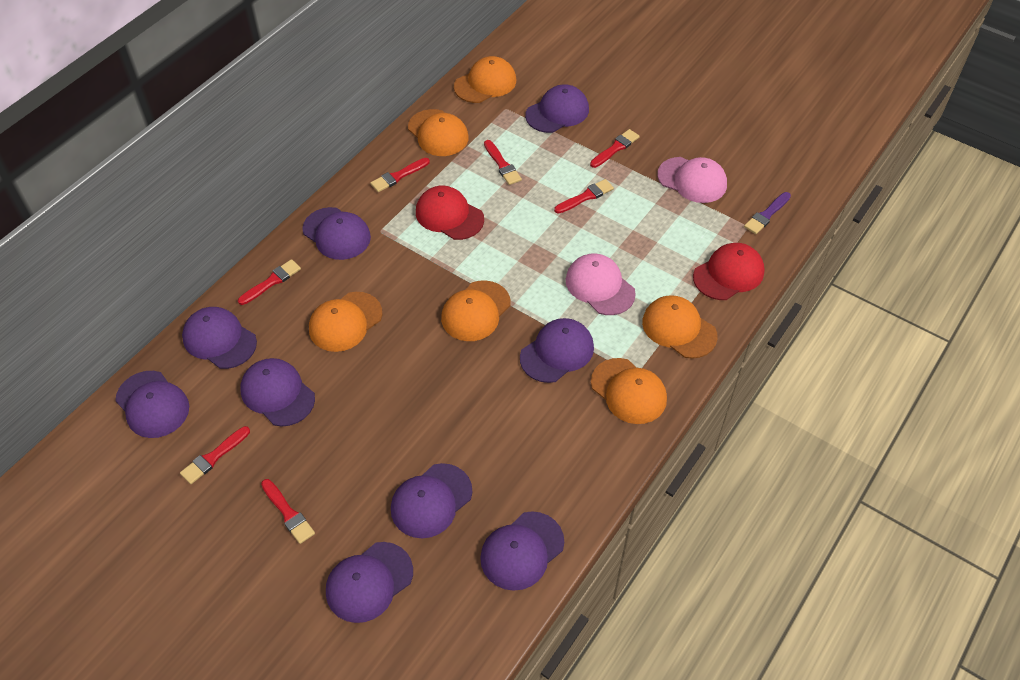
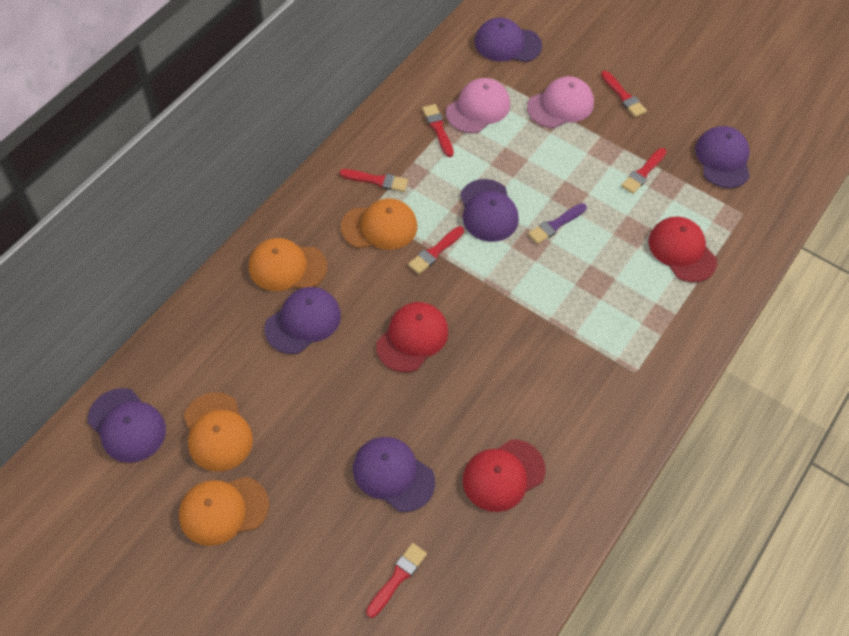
orange cap: 6 -> 4
purple cap: 9 -> 6
red brush: 7 -> 6
red cap: 2 -> 3

